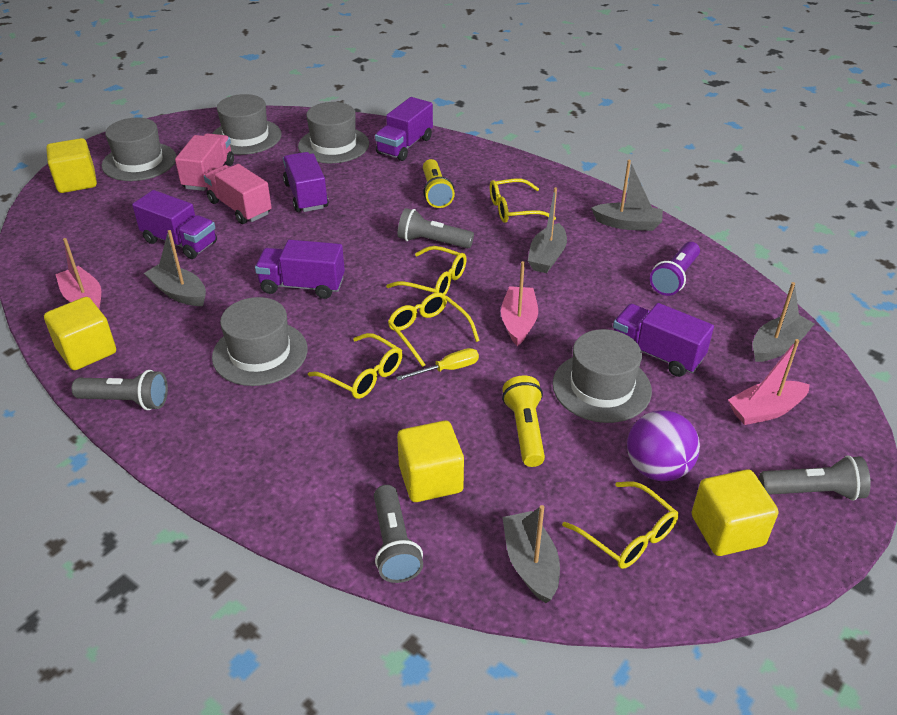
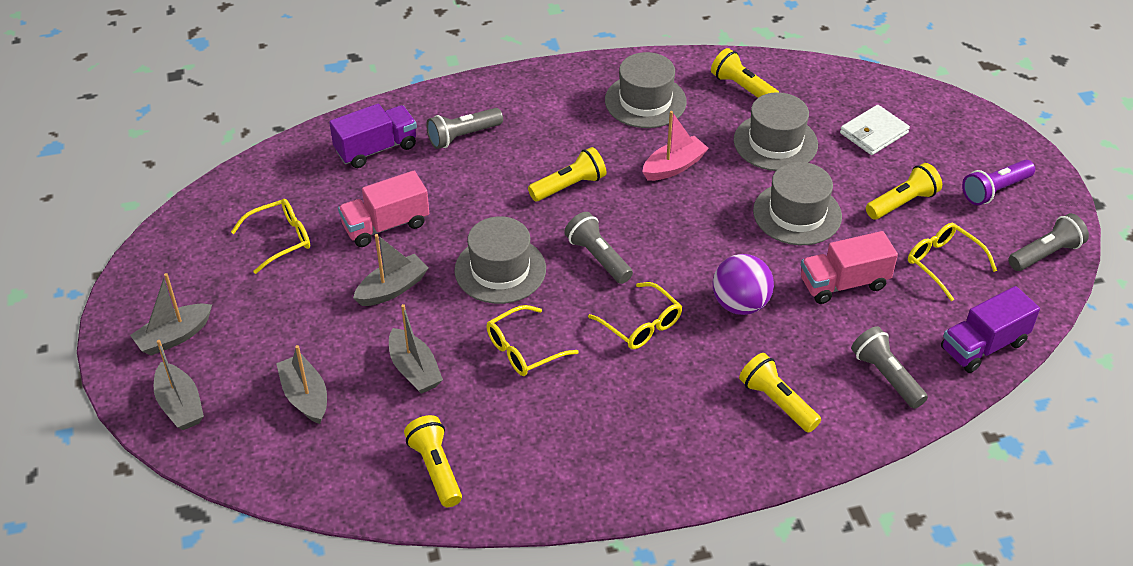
grey hat: 5 -> 4
pink boat: 3 -> 1
purple truck: 5 -> 2
white wallet: 0 -> 1
yellow cube: 4 -> 0
yellow flashlight: 2 -> 5
yellow glasses: 5 -> 4
yellow screwdriver: 1 -> 0

